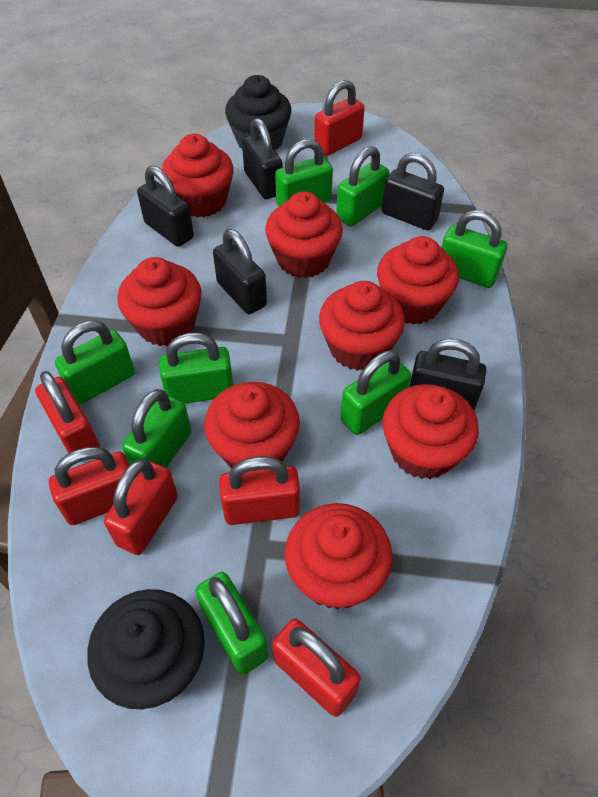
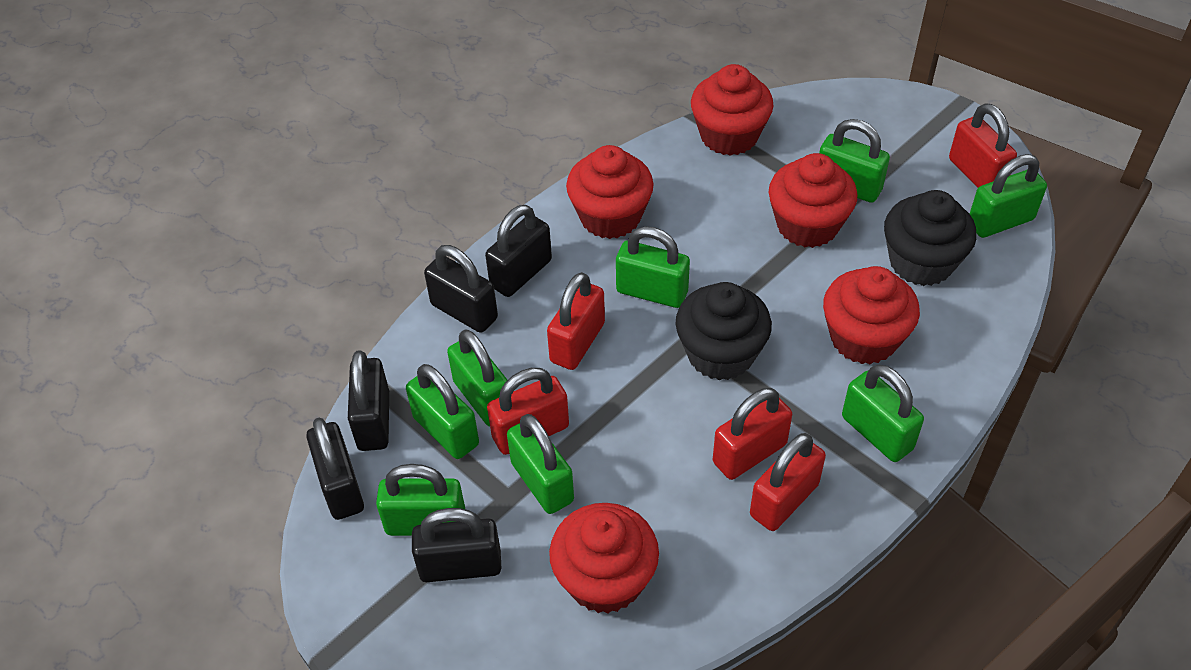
red cupcake: 8 -> 5
red padlock: 6 -> 5

